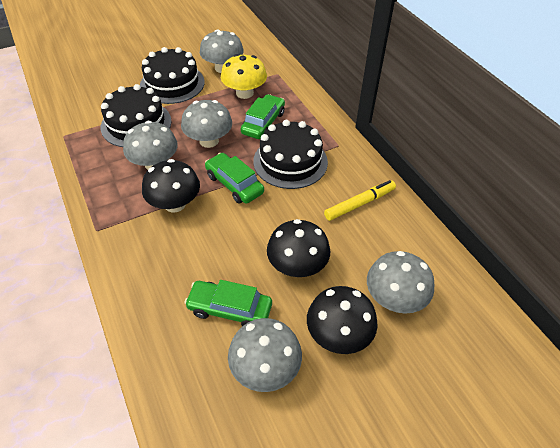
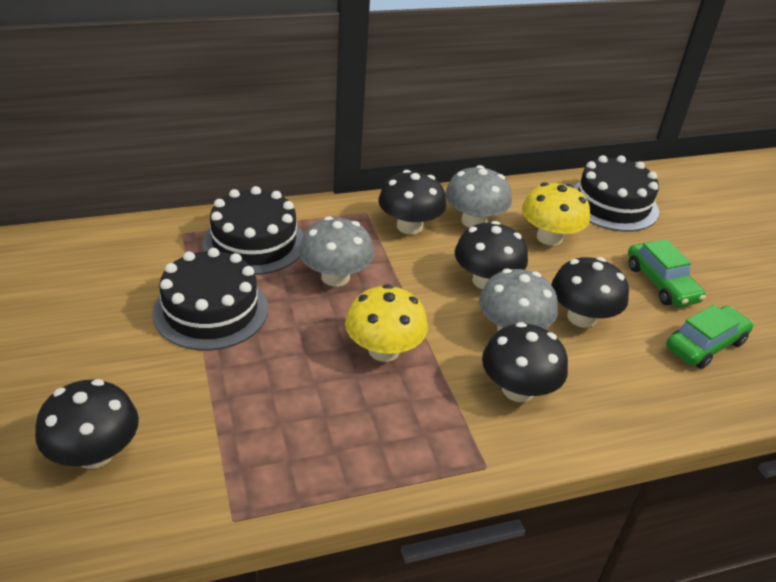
black mushroom: 3 -> 5
green car: 3 -> 2
grey mushroom: 5 -> 3
yellow marker: 1 -> 0
yellow mushroom: 1 -> 2

